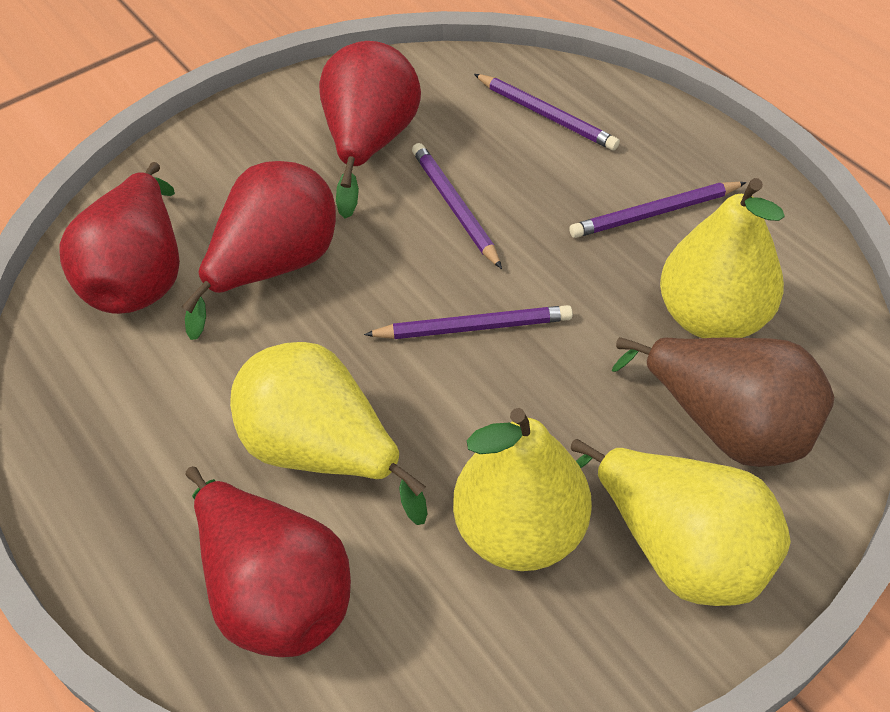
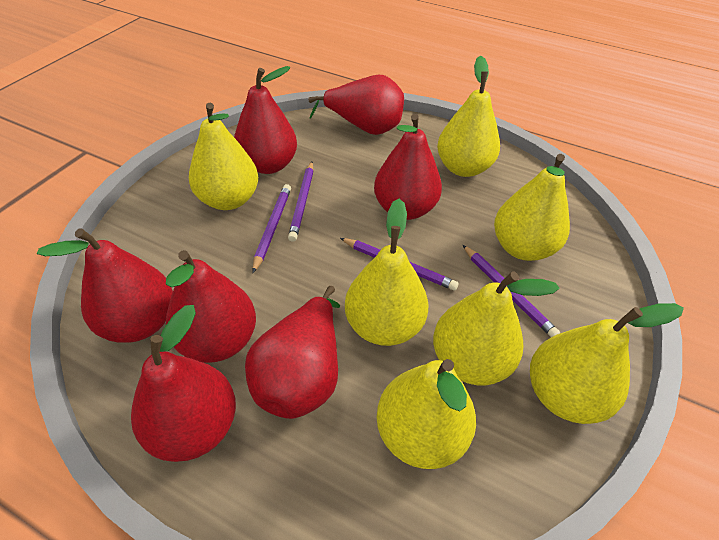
brown pear: 1 -> 0
red pear: 4 -> 7
yellow pear: 4 -> 7

